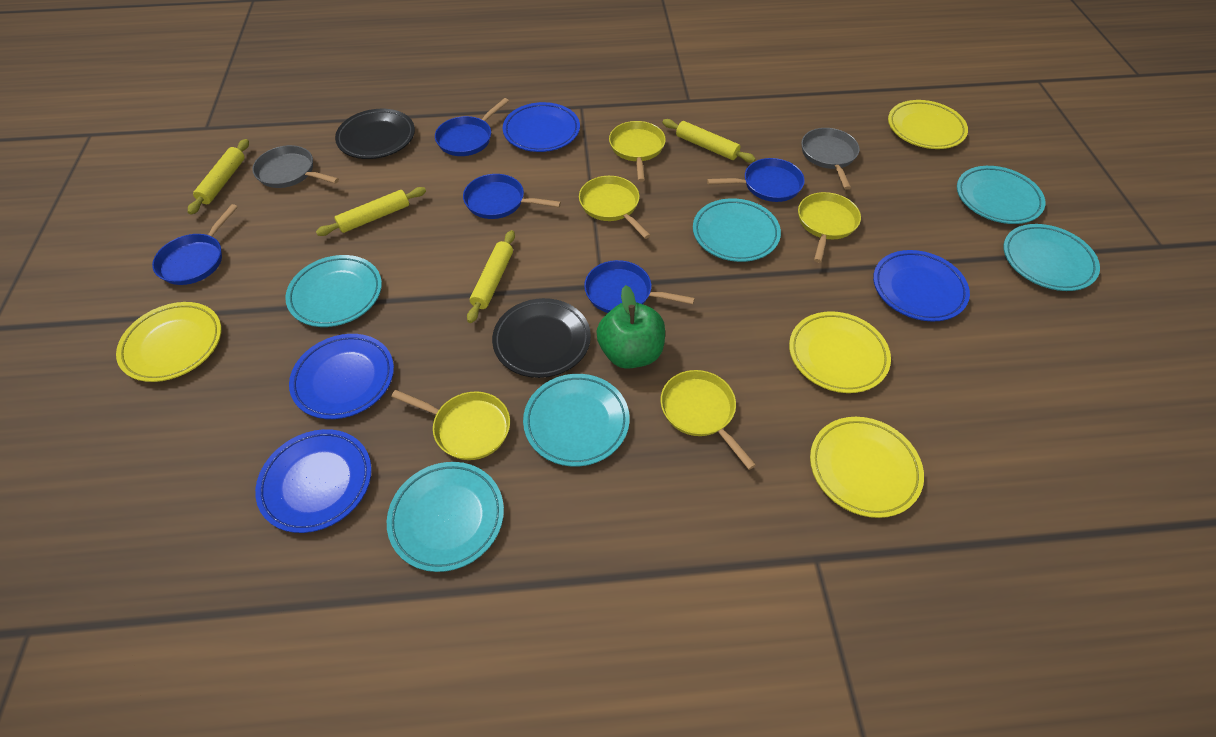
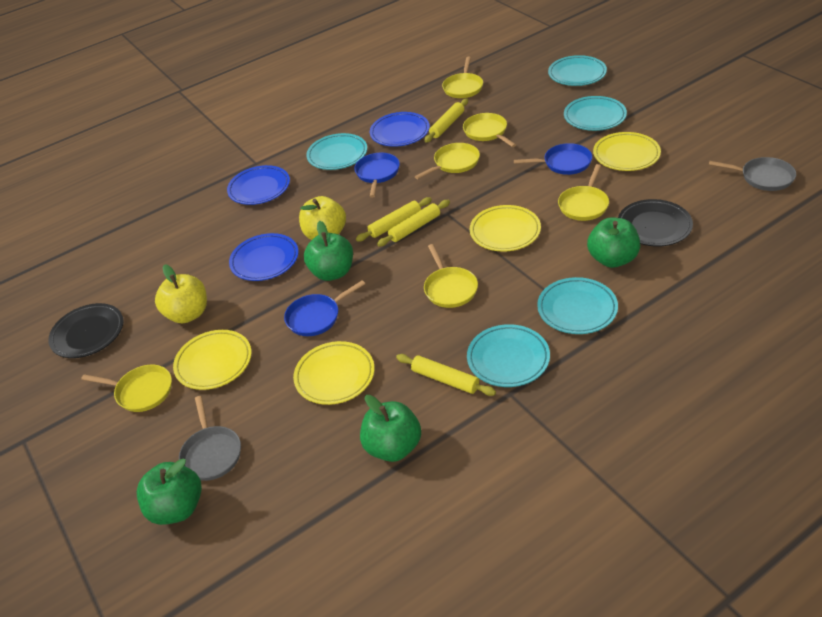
blue pan: 5 -> 3
blue plate: 4 -> 3
green apple: 1 -> 4
turquoise plate: 6 -> 5
yellow apple: 0 -> 2
yellow pan: 5 -> 6

